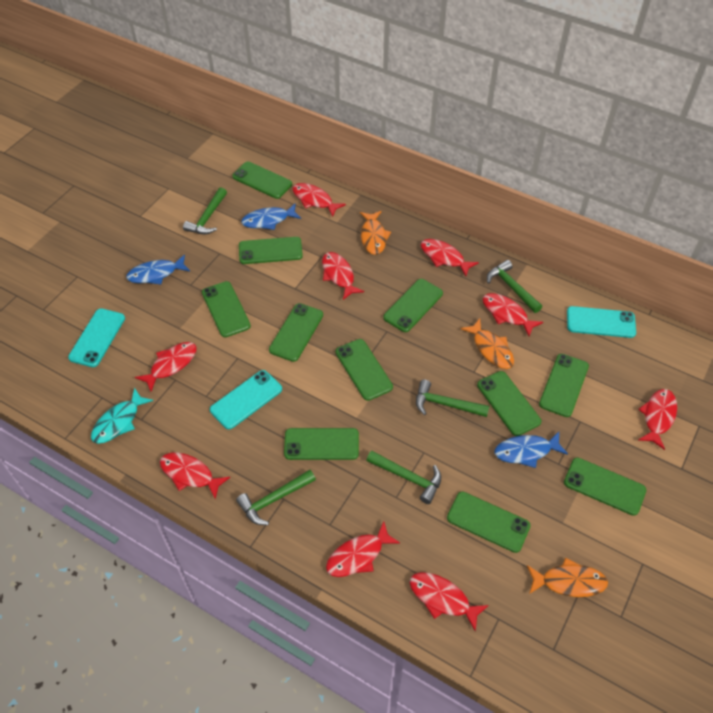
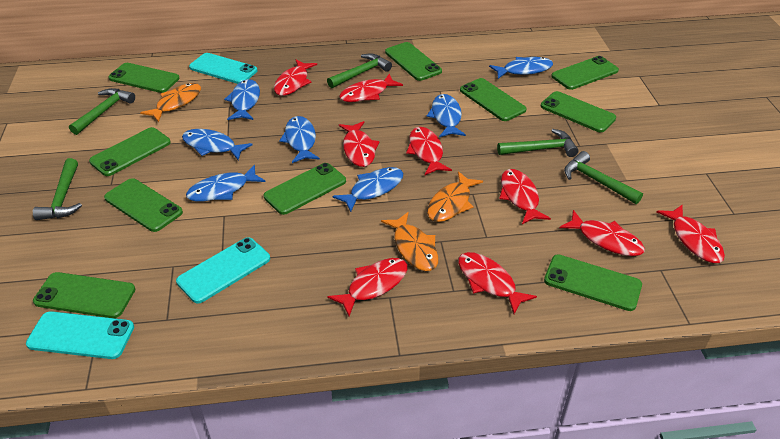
blue fish: 3 -> 7
green phone: 11 -> 10
turquoise fish: 1 -> 0

